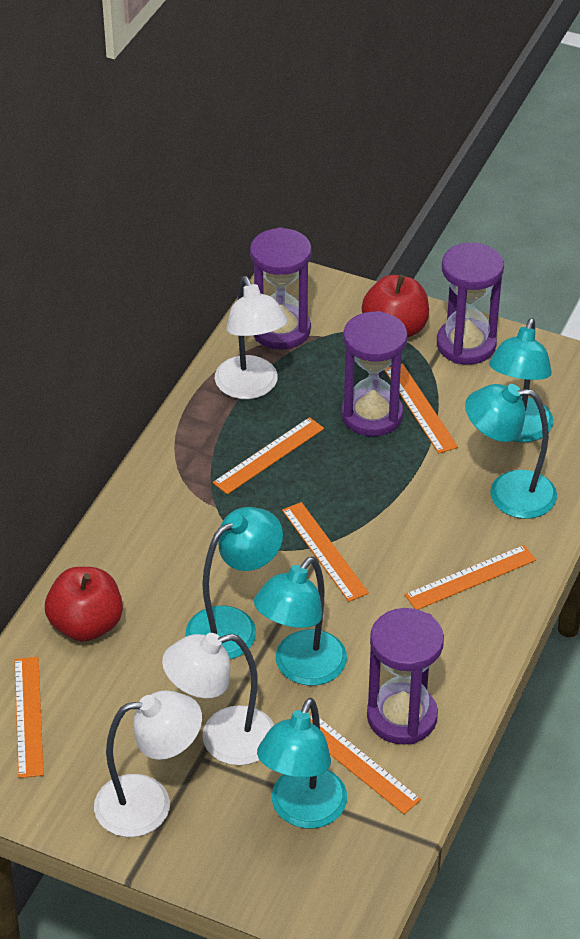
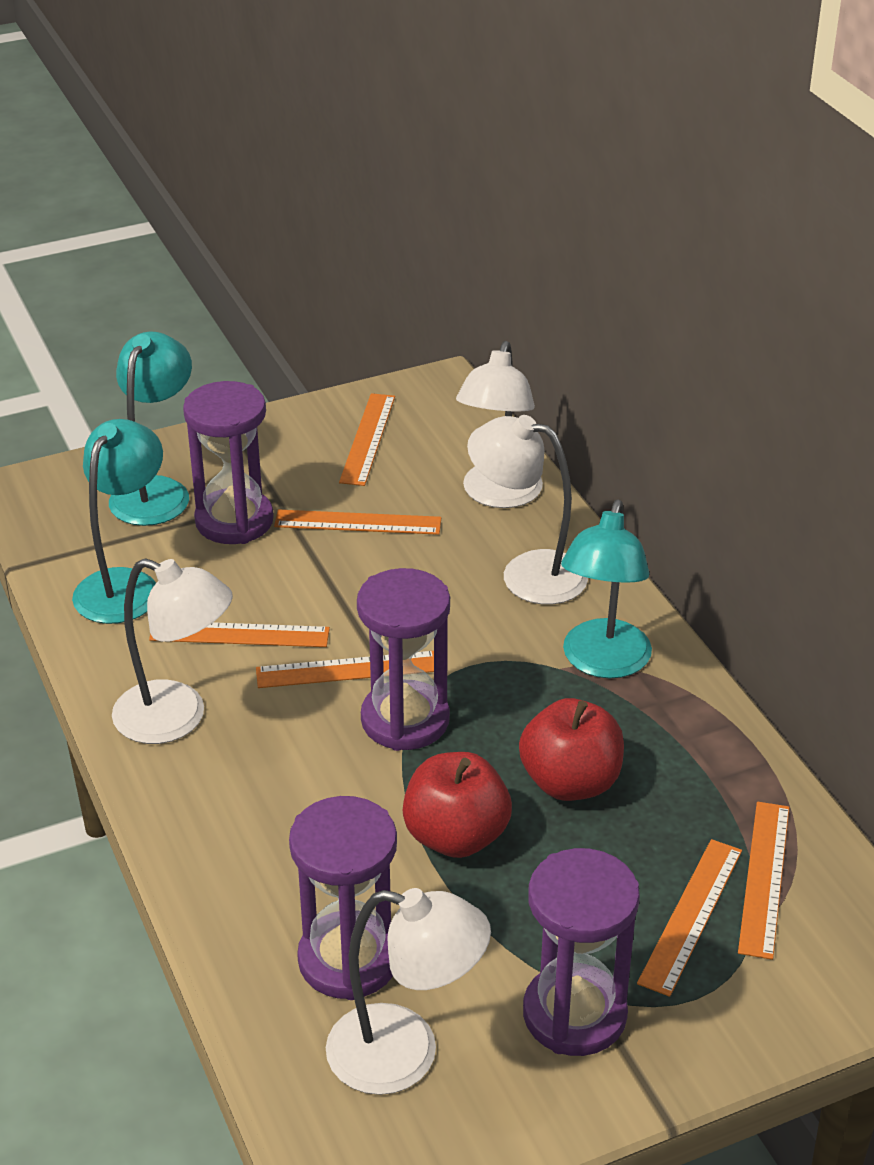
turquoise lamp: 5 -> 3
white lamp: 3 -> 4

